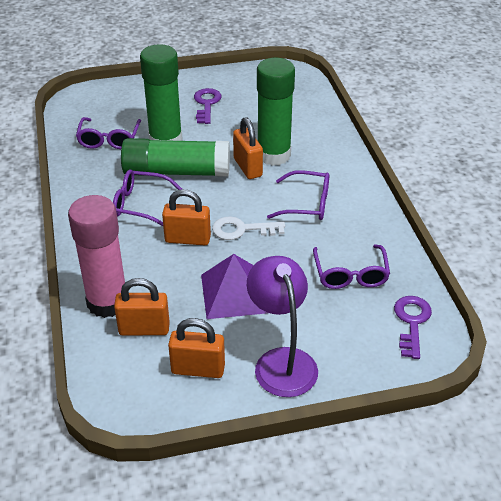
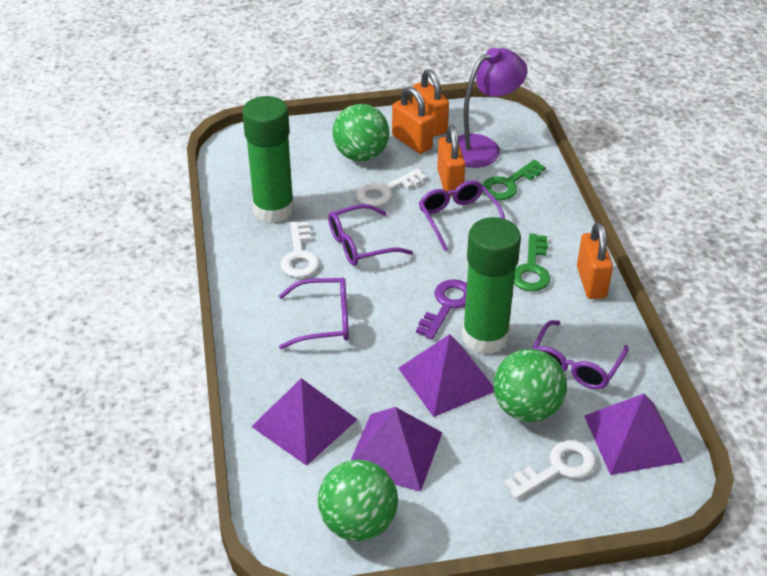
green ball: 0 -> 3
green glue stick: 3 -> 2
green key: 0 -> 2
pink glue stick: 1 -> 0
purple key: 2 -> 1
purple pyramid: 1 -> 4
white key: 1 -> 3

